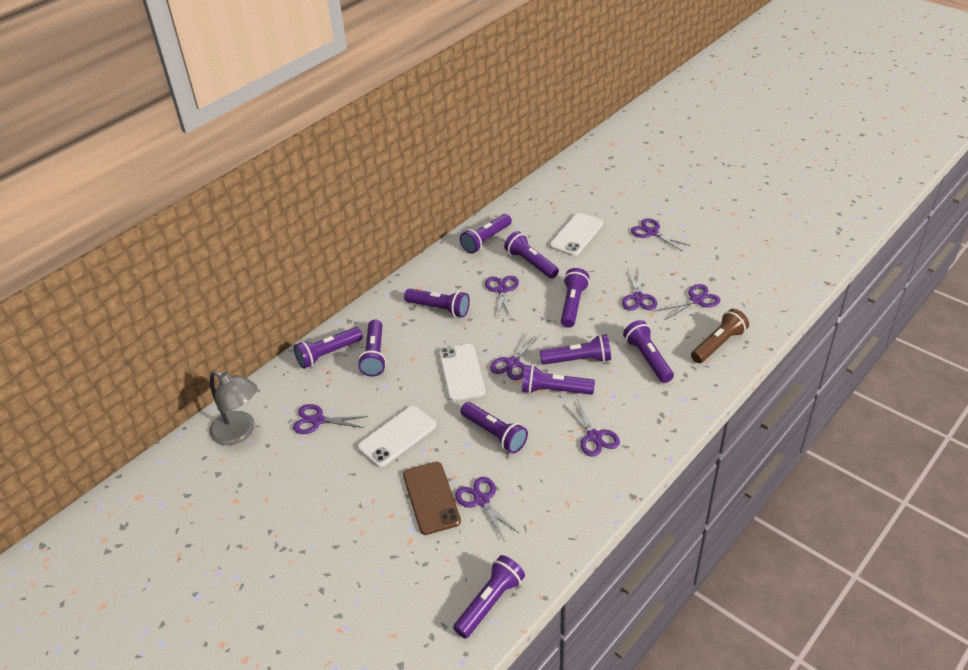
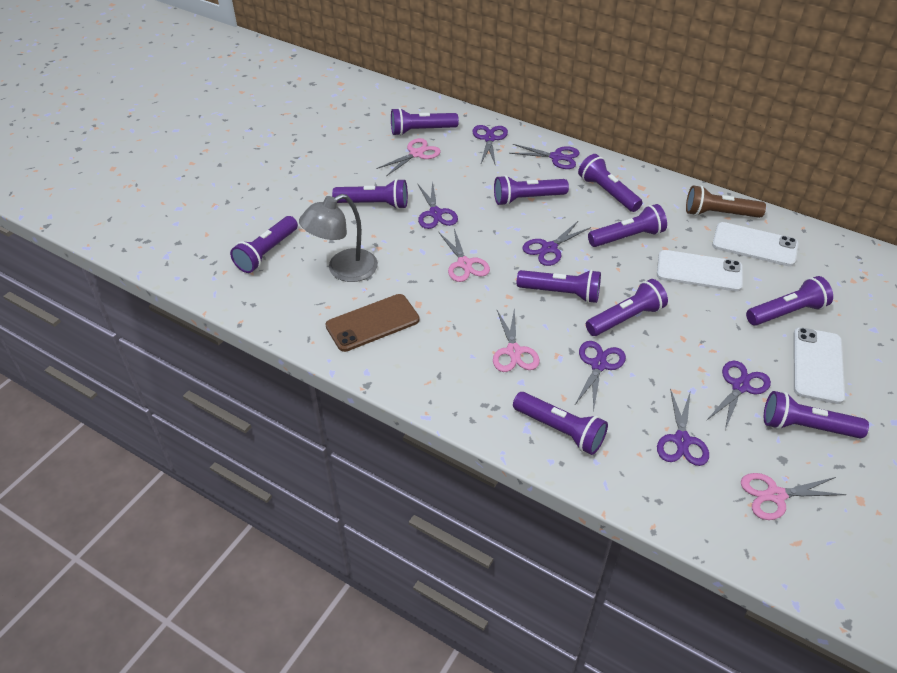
pink scissors: 0 -> 4
purple scissors: 8 -> 7

